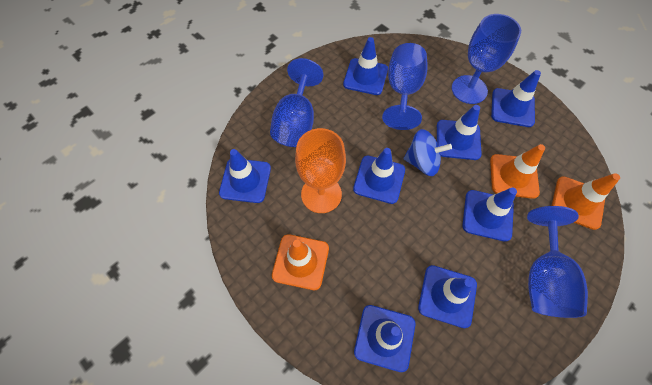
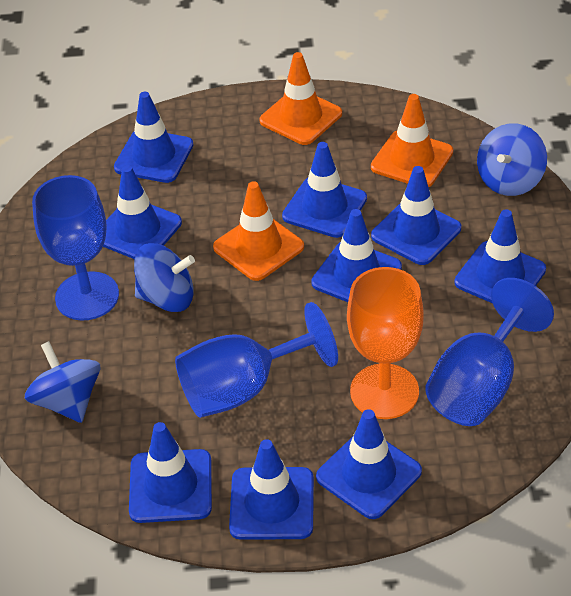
blue goblet: 4 -> 3
blue spinning top: 1 -> 3
blue traffic cone: 8 -> 9

